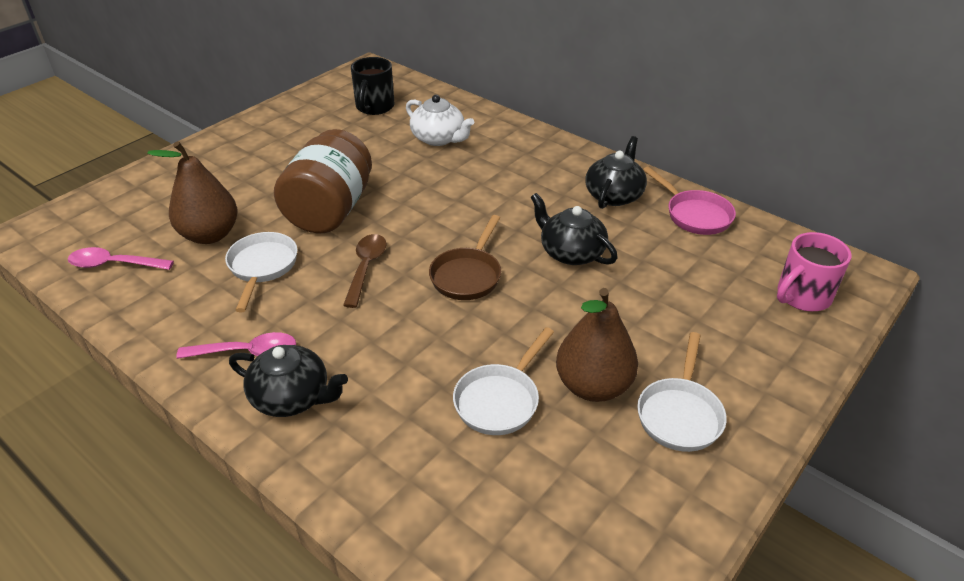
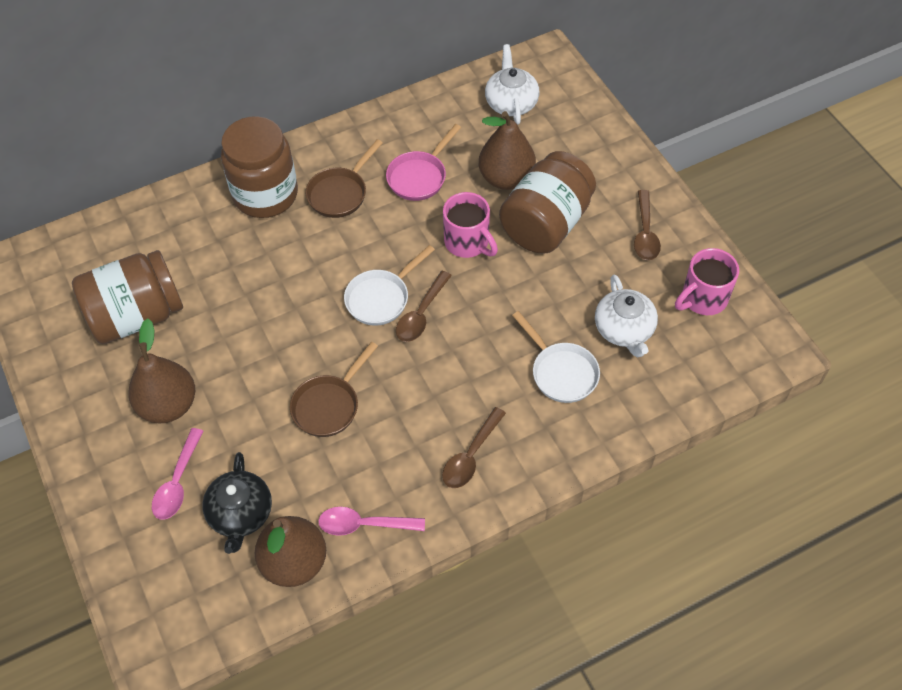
black mug: 1 -> 0
black teapot: 3 -> 1
brown jar: 1 -> 3
brown pan: 1 -> 2
brown pear: 2 -> 3
brown spoon: 1 -> 3
pink mug: 1 -> 2
white pan: 3 -> 2
white teapot: 1 -> 2

